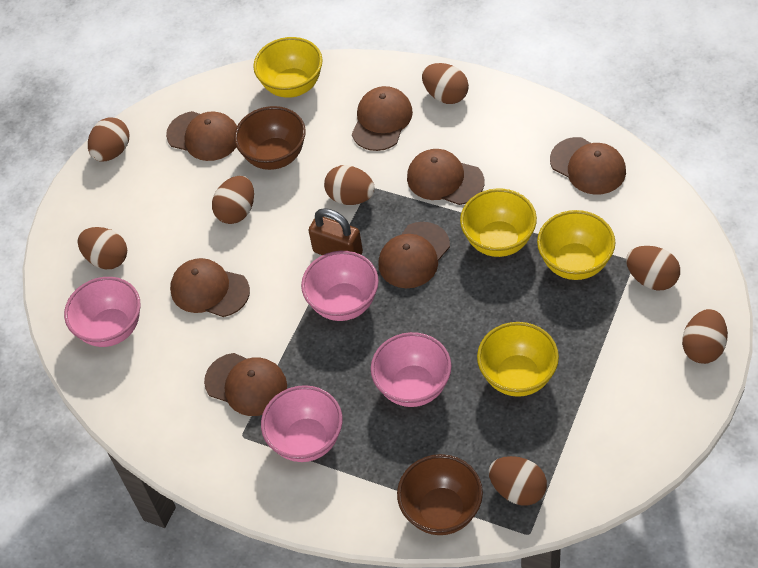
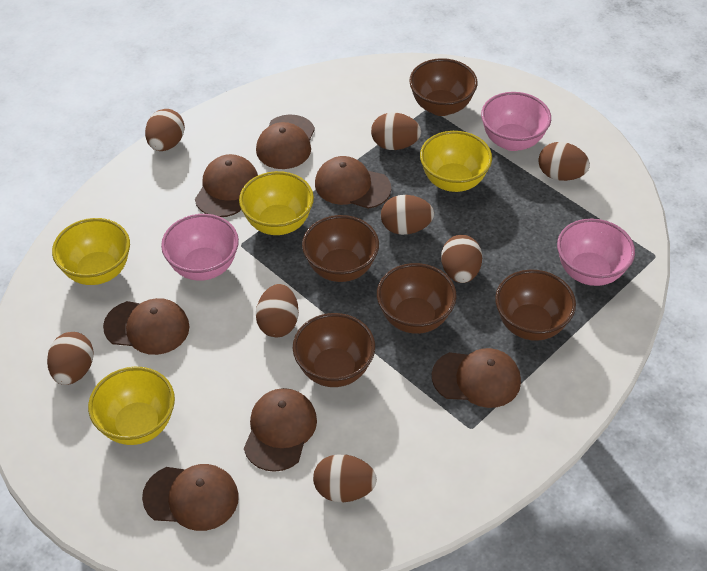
brown bowl: 2 -> 5
brown padlock: 1 -> 0
pink bowl: 4 -> 3

